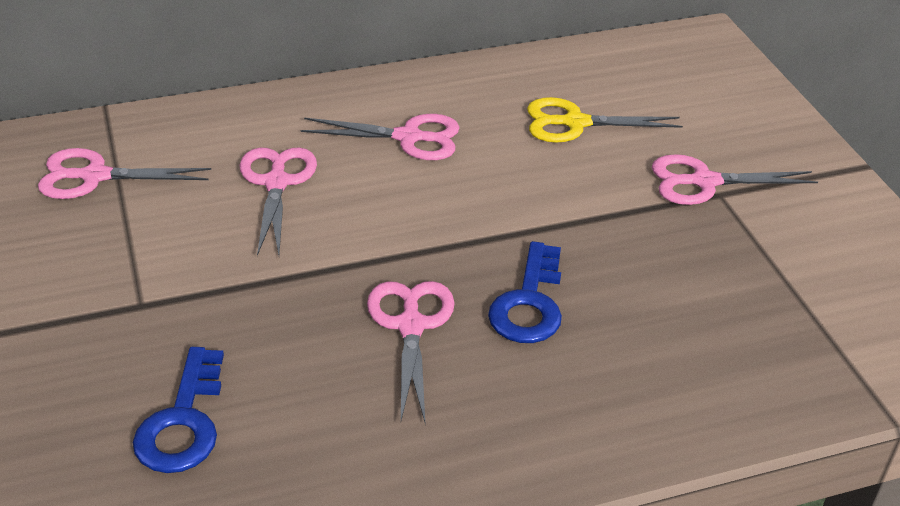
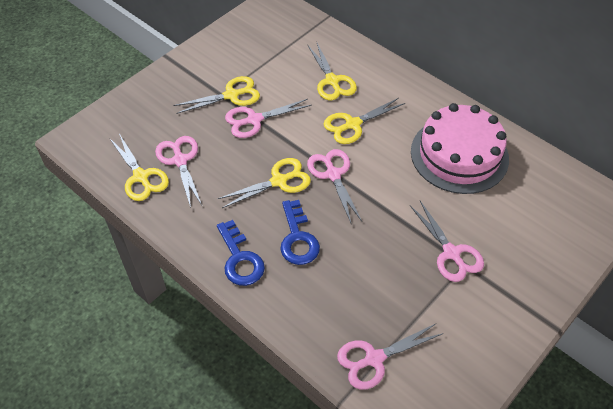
pink cake: 0 -> 1
yellow scissors: 1 -> 5

